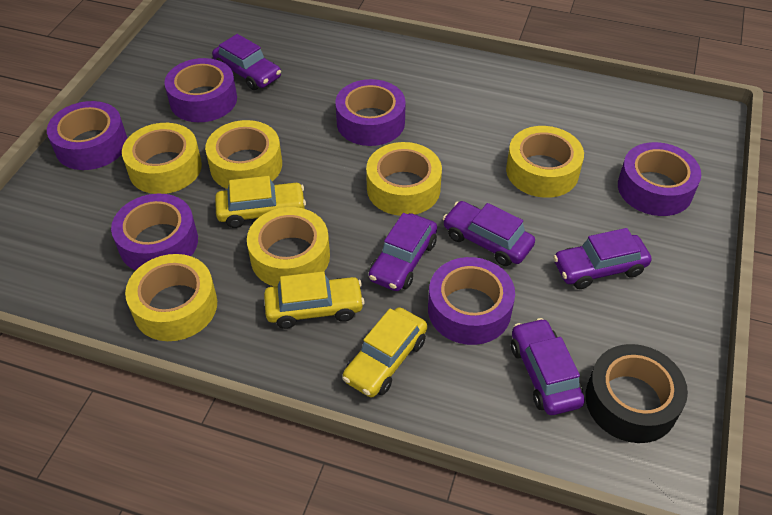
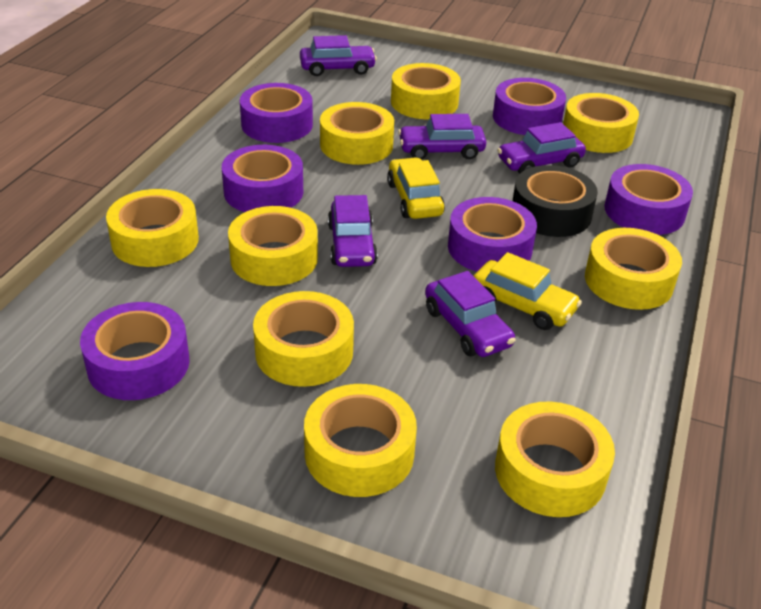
yellow car: 3 -> 2
yellow tape: 6 -> 9

